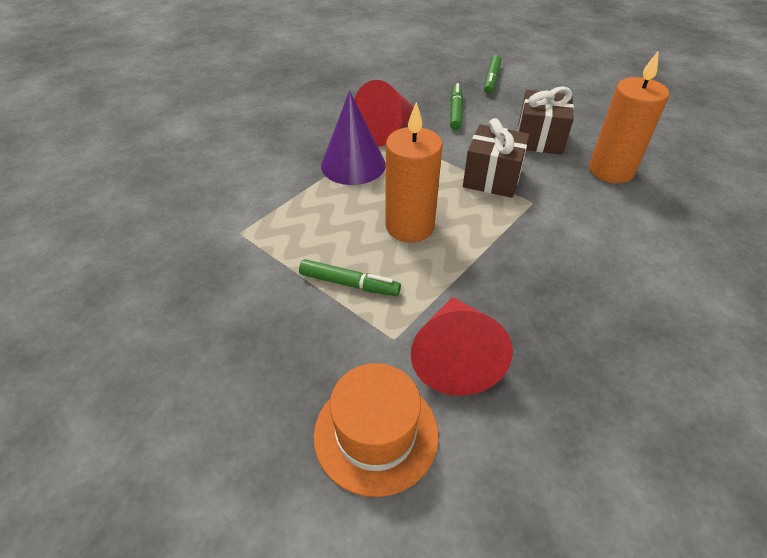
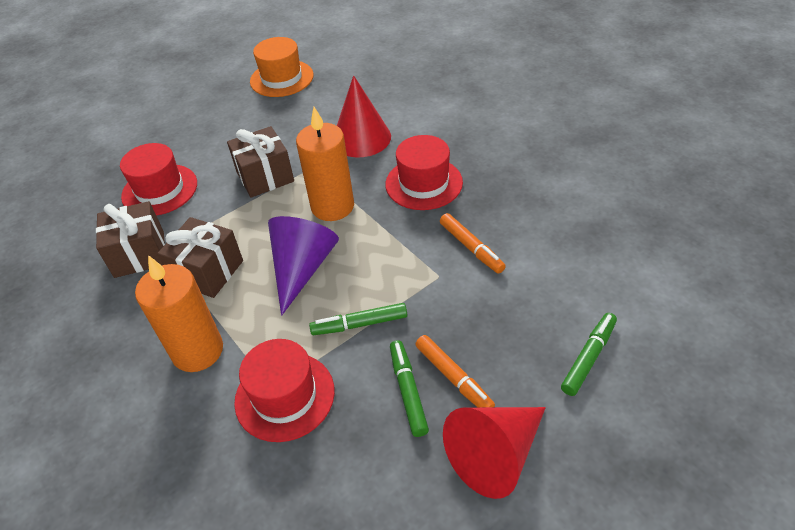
brown gift: 2 -> 3
orange marker: 0 -> 2
red hat: 0 -> 3

